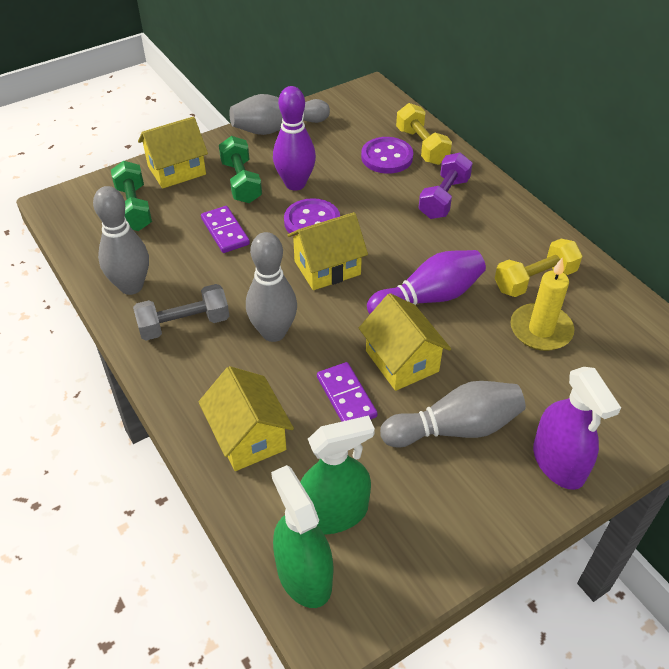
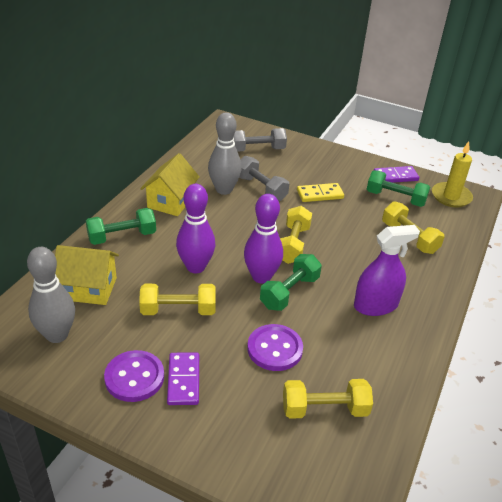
green dumbbell: 2 -> 3
green spray bottle: 2 -> 0
grey bowling pin: 4 -> 2
grey dumbbell: 1 -> 2
purple dumbbell: 1 -> 0
yellow domino: 0 -> 1
yellow dumbbell: 2 -> 4
yellow house: 4 -> 2

